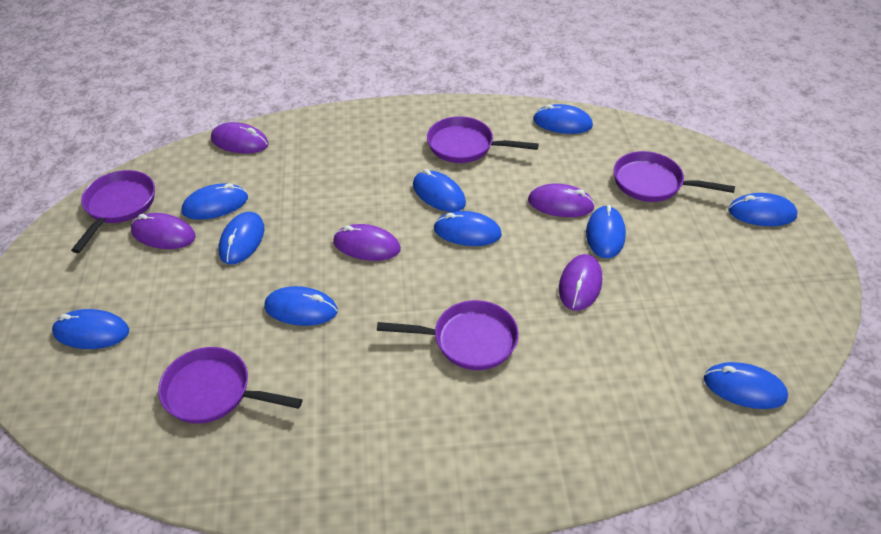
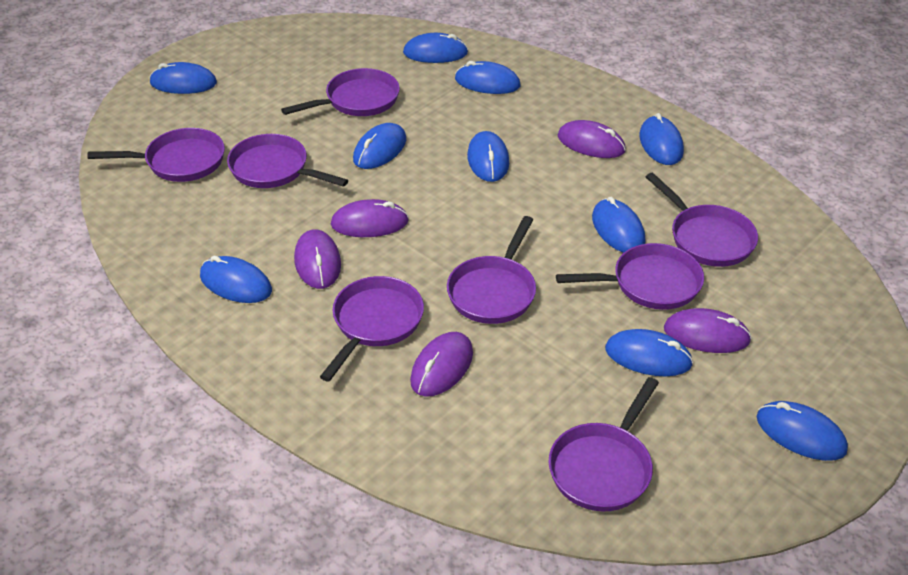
purple pan: 5 -> 8

